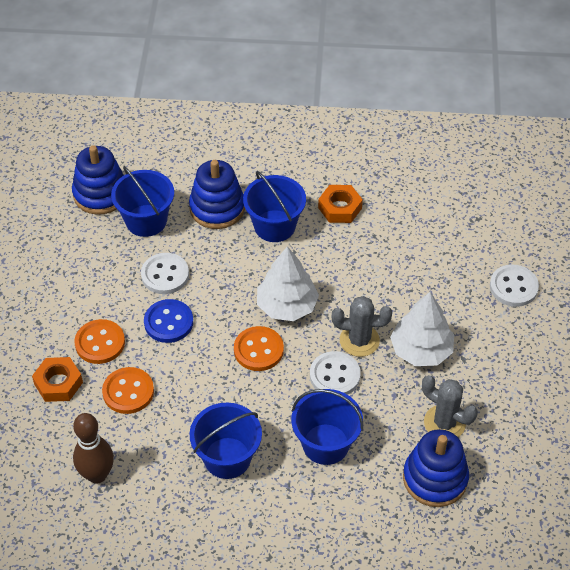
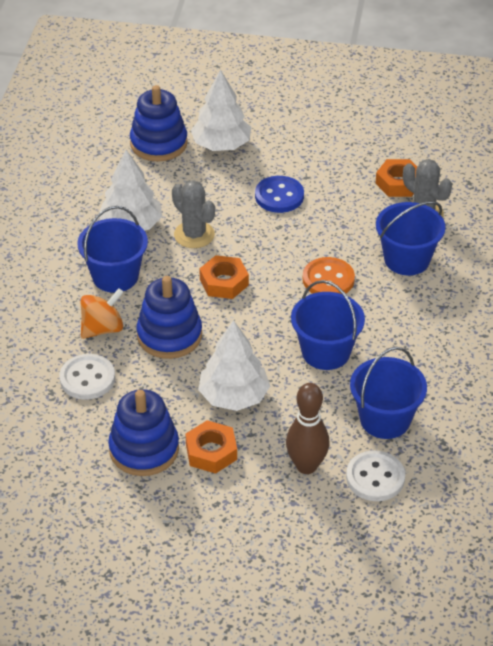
orange button: 3 -> 1
orange nut: 2 -> 3
orange spinning top: 0 -> 1
white button: 3 -> 2
white tree: 2 -> 3

